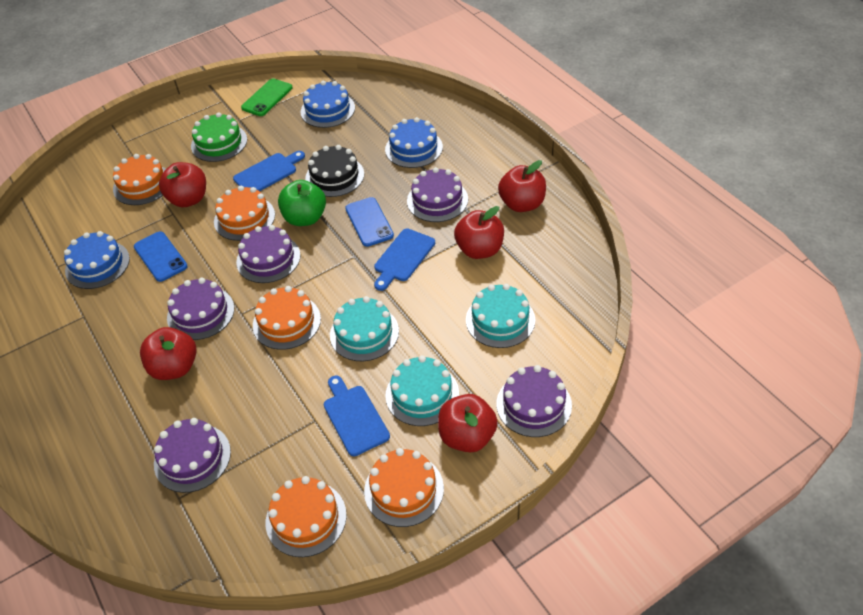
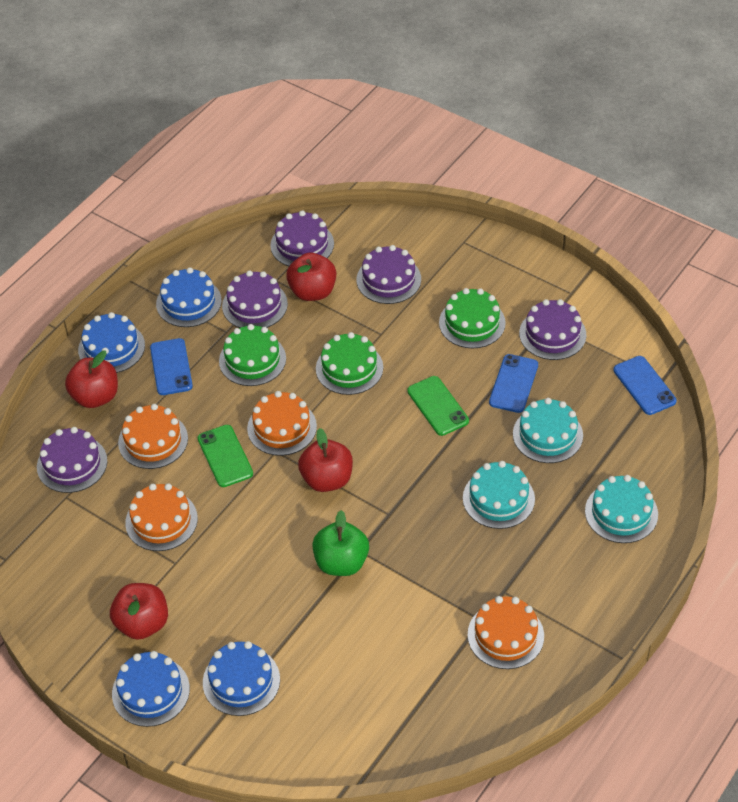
black cake: 1 -> 0
blue cake: 3 -> 4
blue cutting board: 3 -> 0
blue phone: 2 -> 3
green cake: 1 -> 3
green phone: 1 -> 2
orange cake: 5 -> 4
red apple: 5 -> 4

